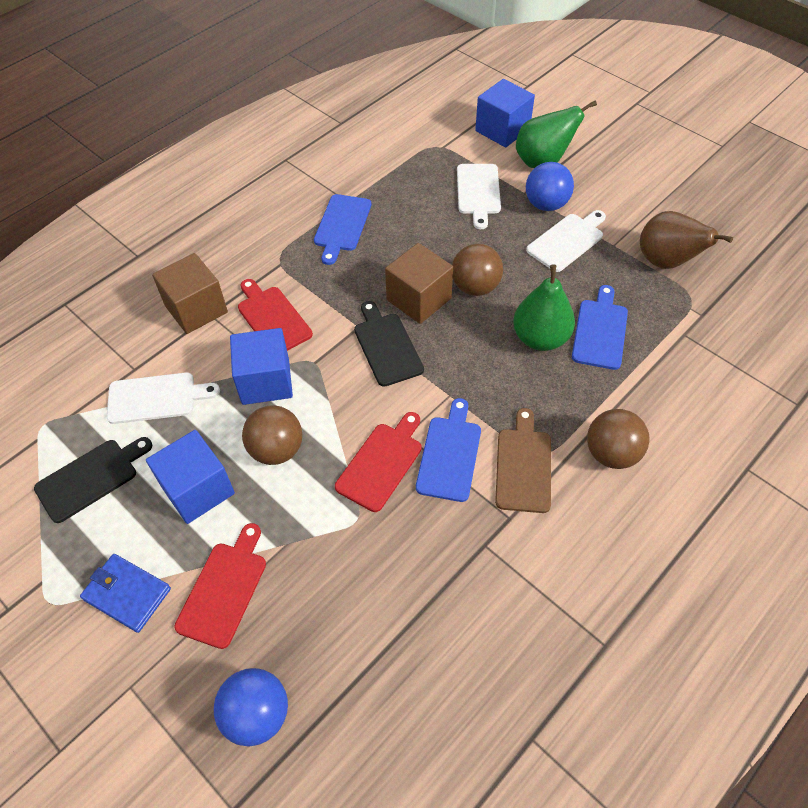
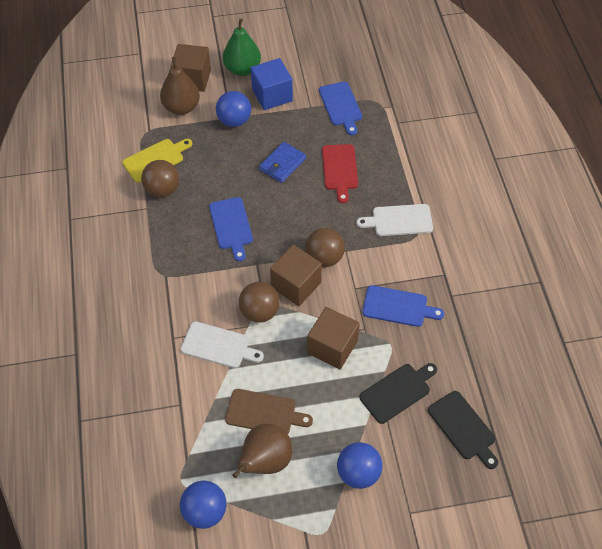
blue ball: 2 -> 3
blue cube: 3 -> 1
brown cube: 2 -> 3
brown pear: 1 -> 2
green pear: 2 -> 1
red cutting board: 3 -> 1
white cutting board: 3 -> 2
yellow cutting board: 0 -> 1

